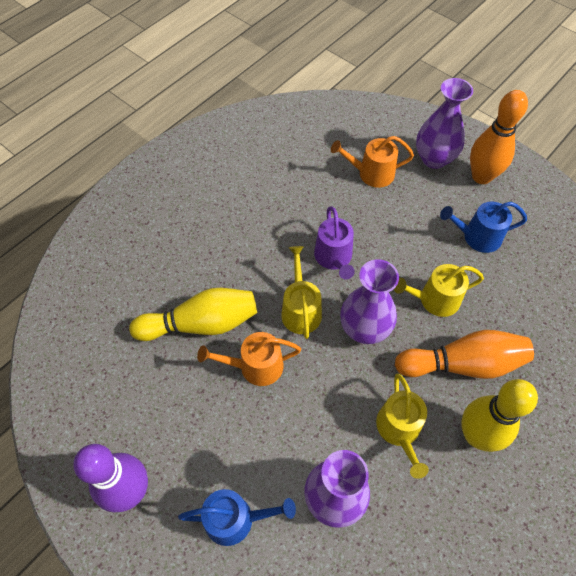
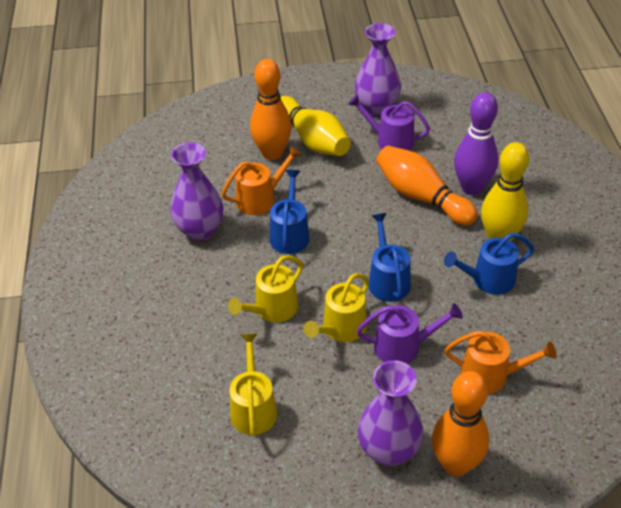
blue watering can: 2 -> 3
orange bowling pin: 2 -> 3
purple watering can: 1 -> 2

